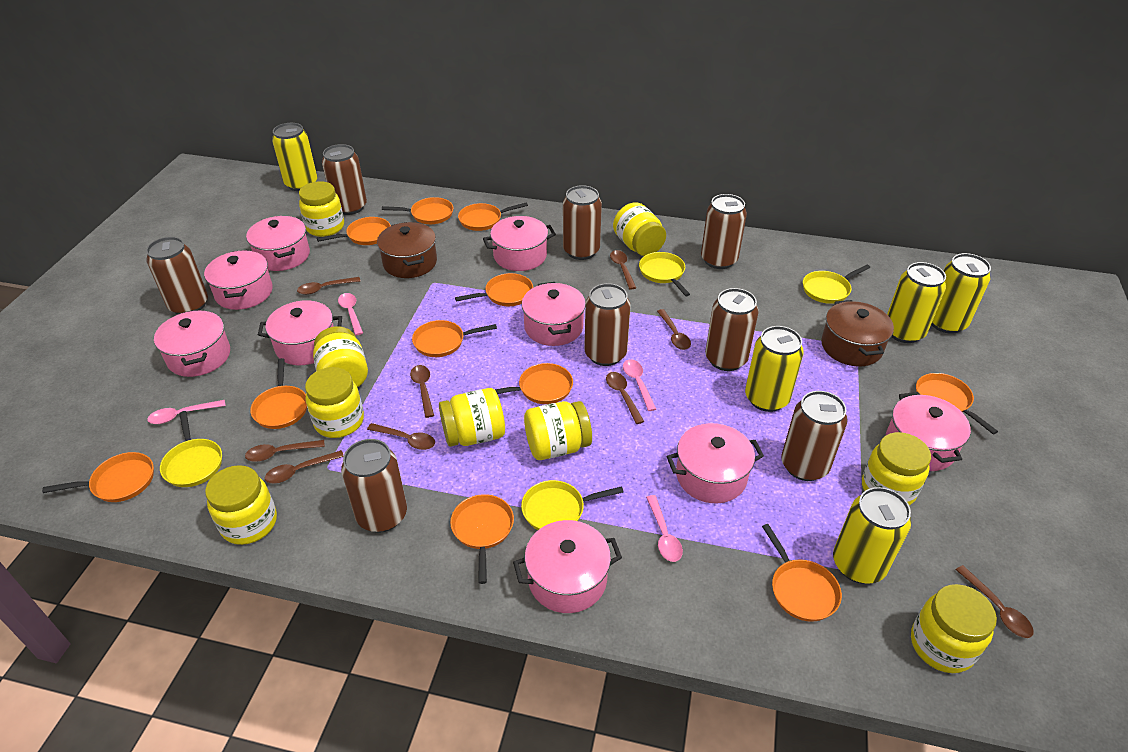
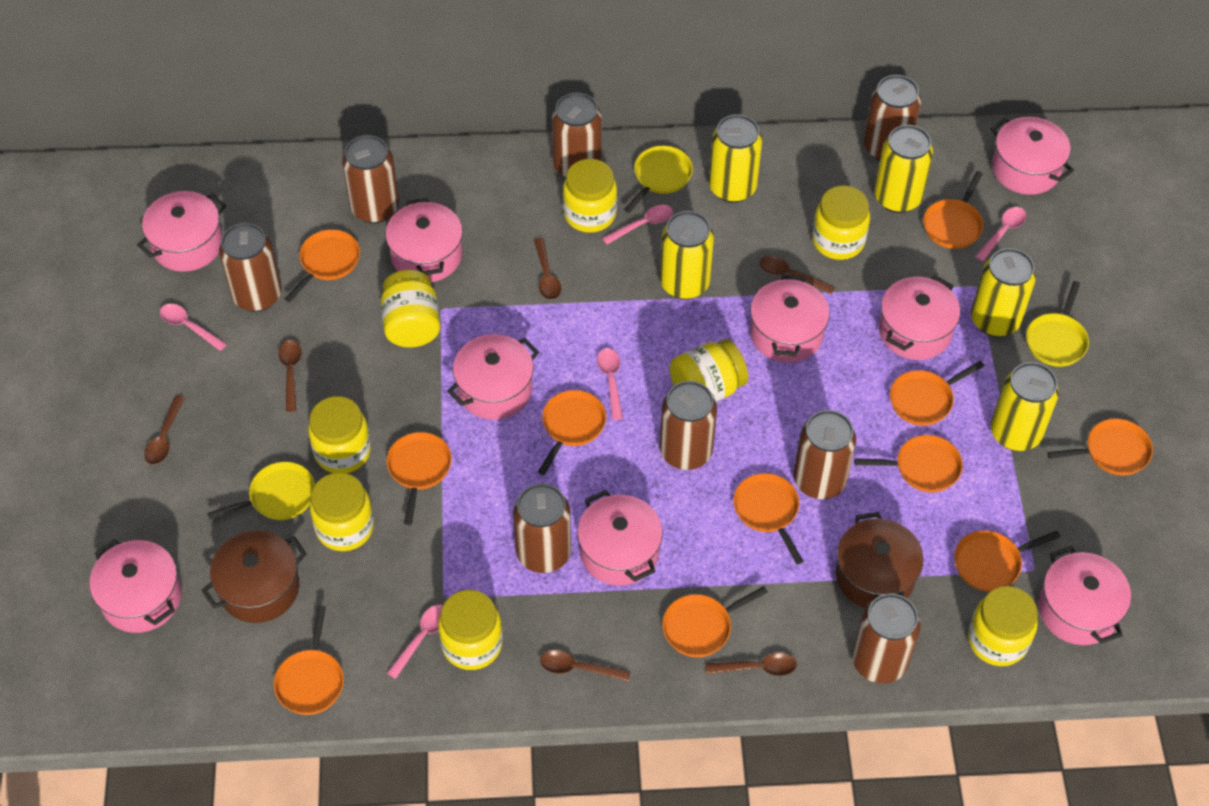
brown spoon: 9 -> 6
pink spoon: 4 -> 5
yellow jar: 9 -> 8
yellow pan: 4 -> 3

